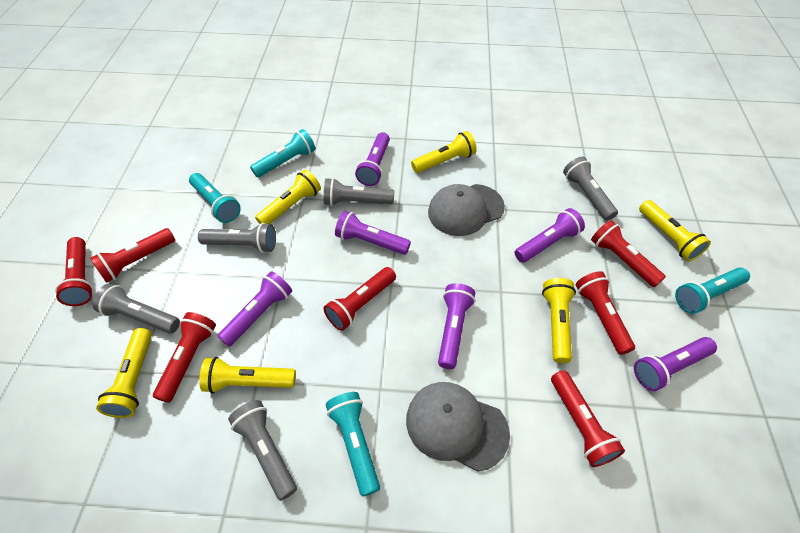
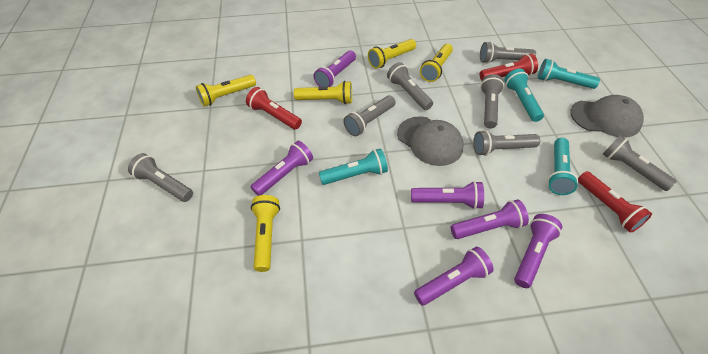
grey flashlight: 5 -> 7
red flashlight: 7 -> 3
yellow flashlight: 6 -> 5

